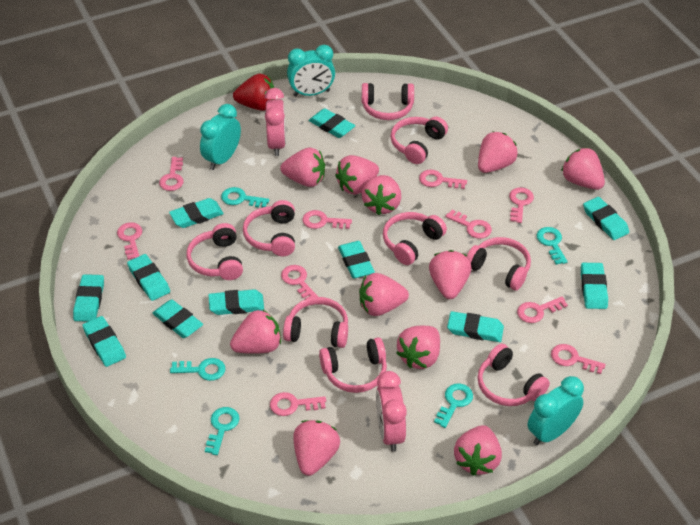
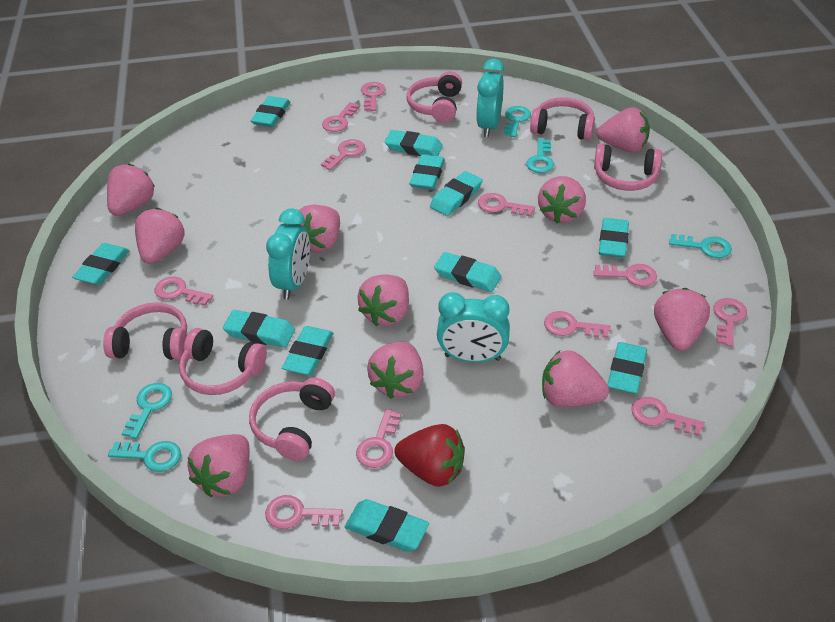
pink clock: 2 -> 0
pink headphones: 9 -> 6
pink key: 10 -> 11
pink strawberry: 11 -> 10

